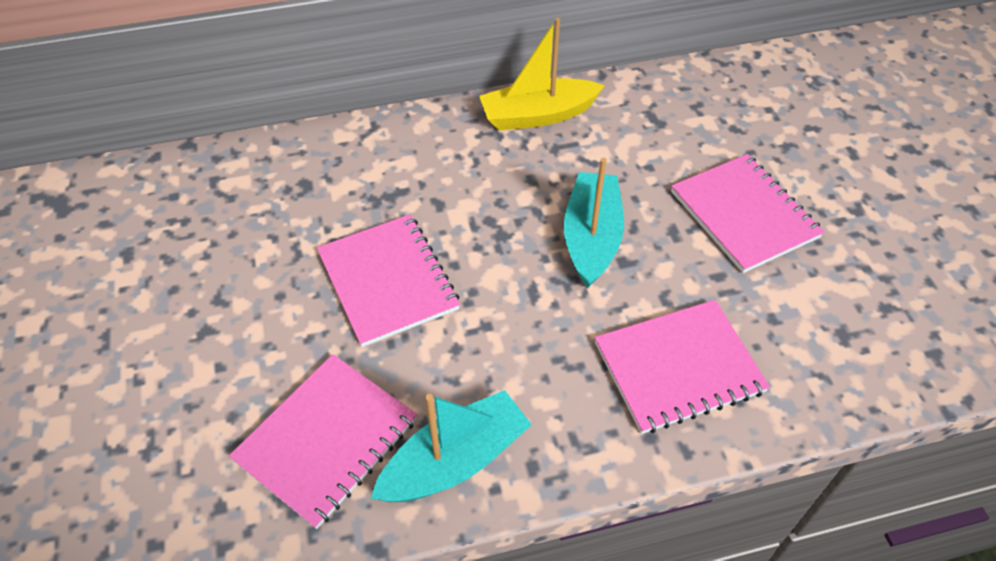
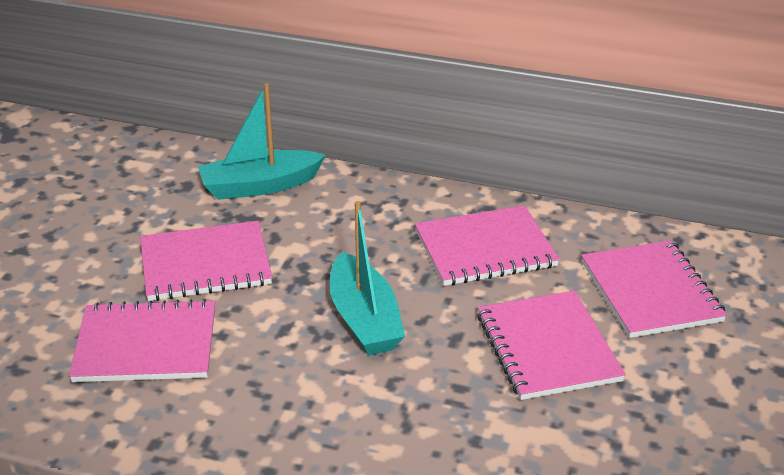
pink notebook: 4 -> 5
yellow boat: 1 -> 0

